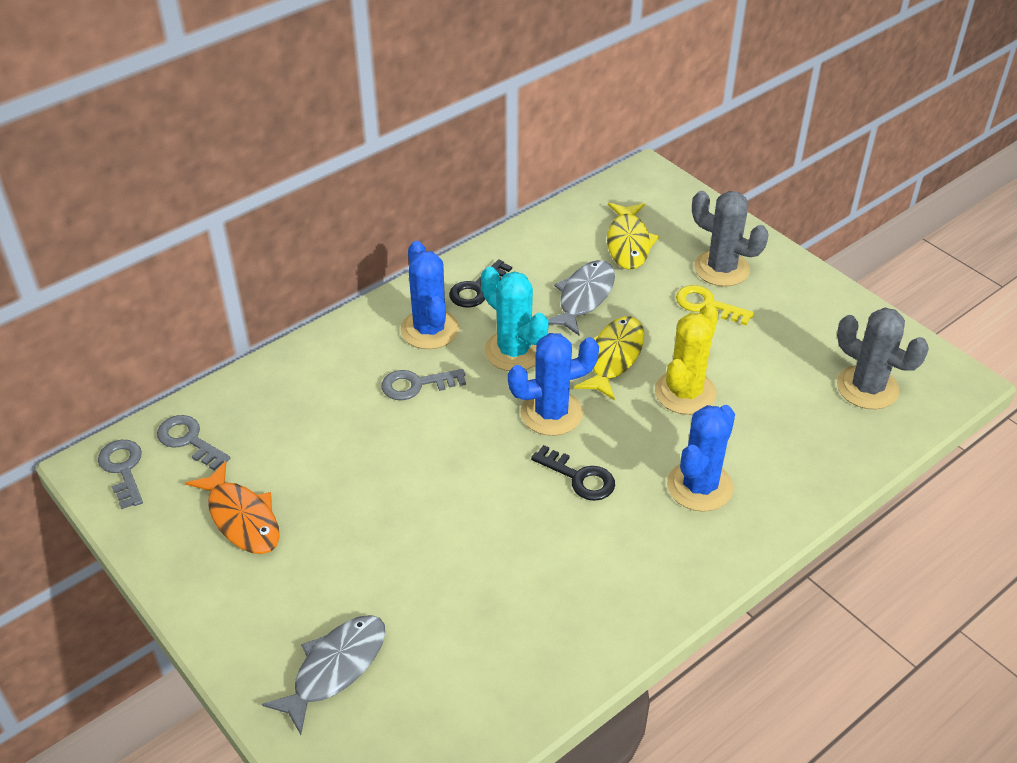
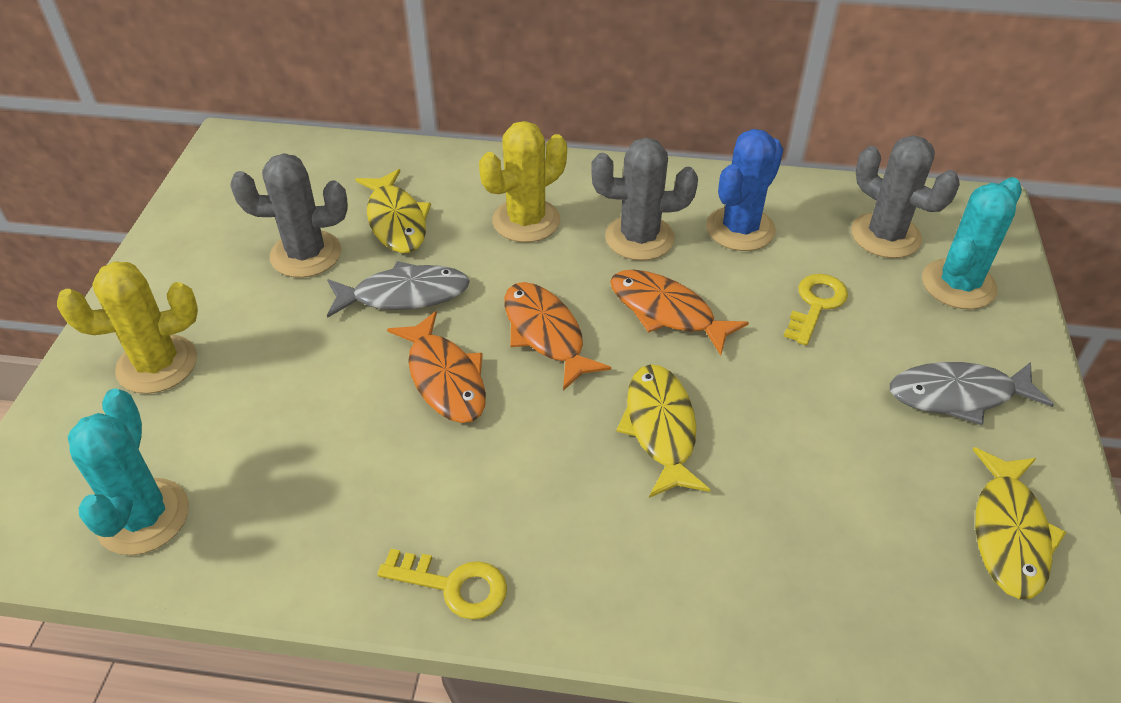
black key: 2 -> 0
blue cactus: 3 -> 1
grey cactus: 2 -> 3
grey key: 3 -> 0
orange fish: 1 -> 3
turquoise cactus: 1 -> 2
yellow cactus: 1 -> 2
yellow fish: 2 -> 3
yellow key: 1 -> 2

